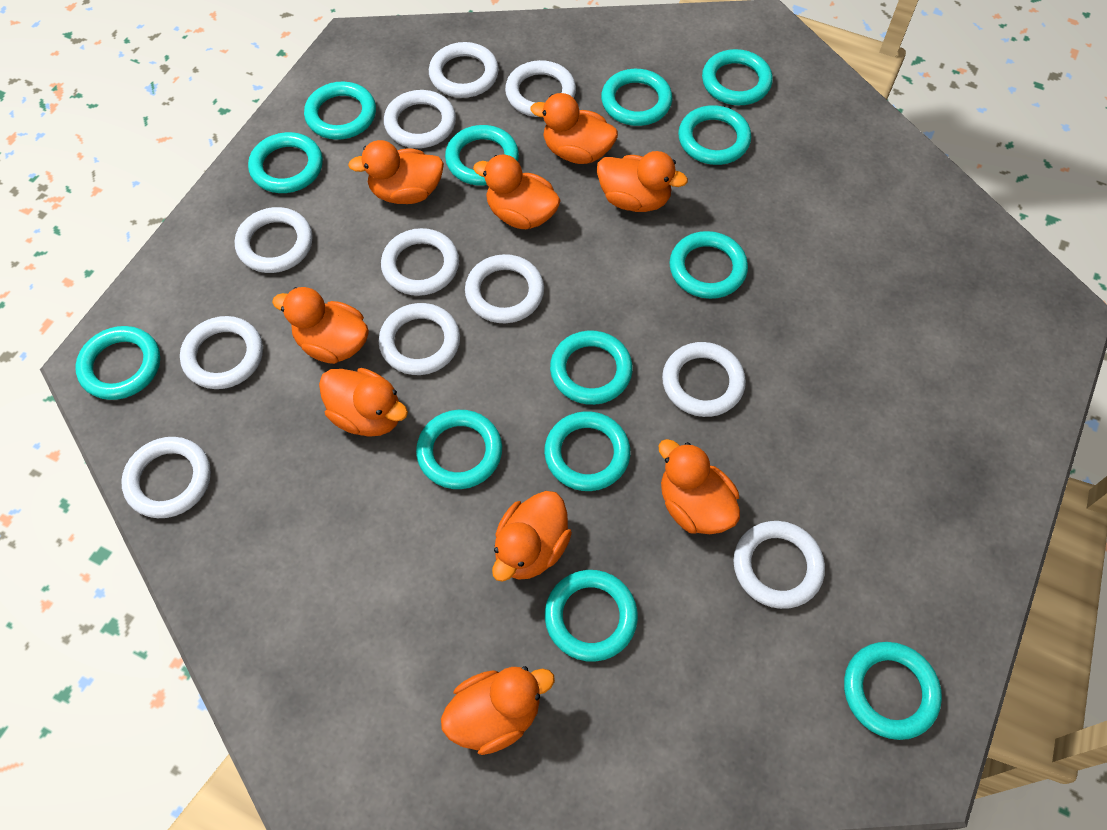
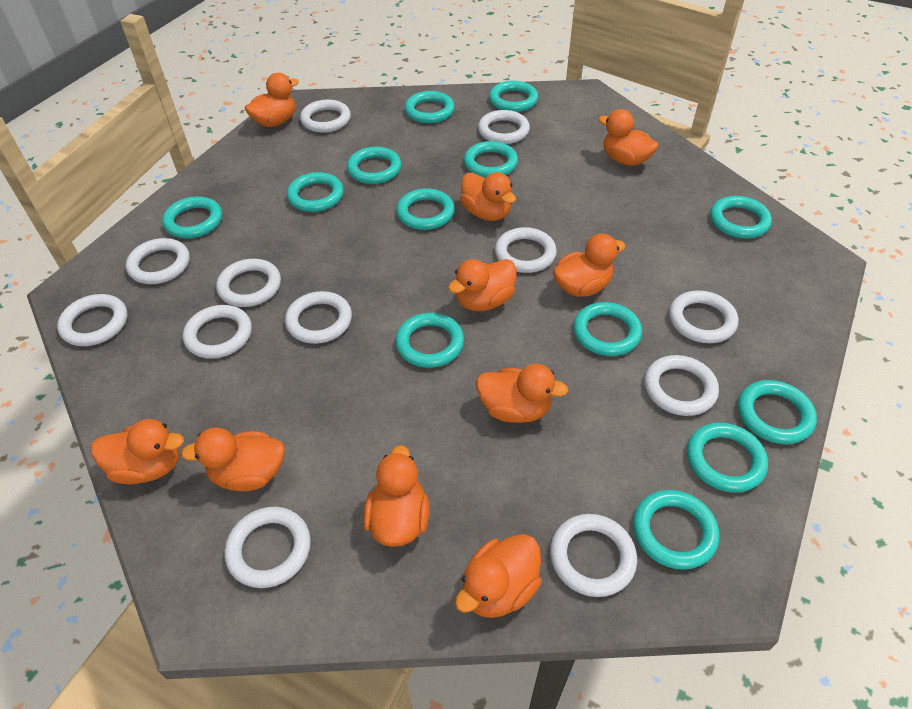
orange duck: 9 -> 10
white ring: 11 -> 12

